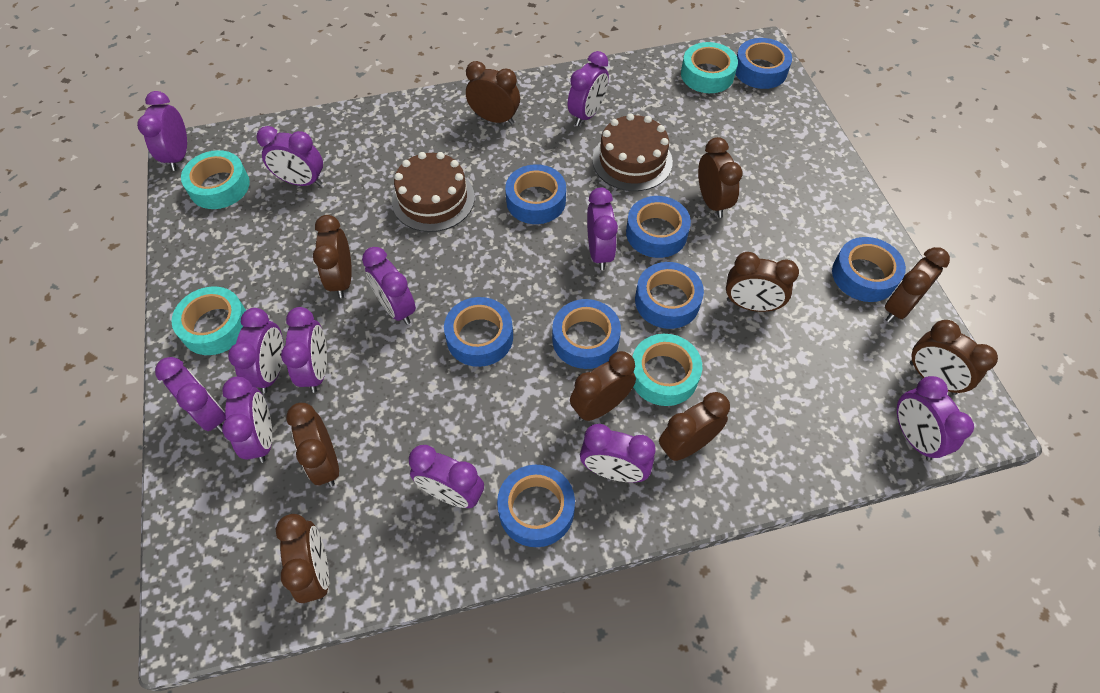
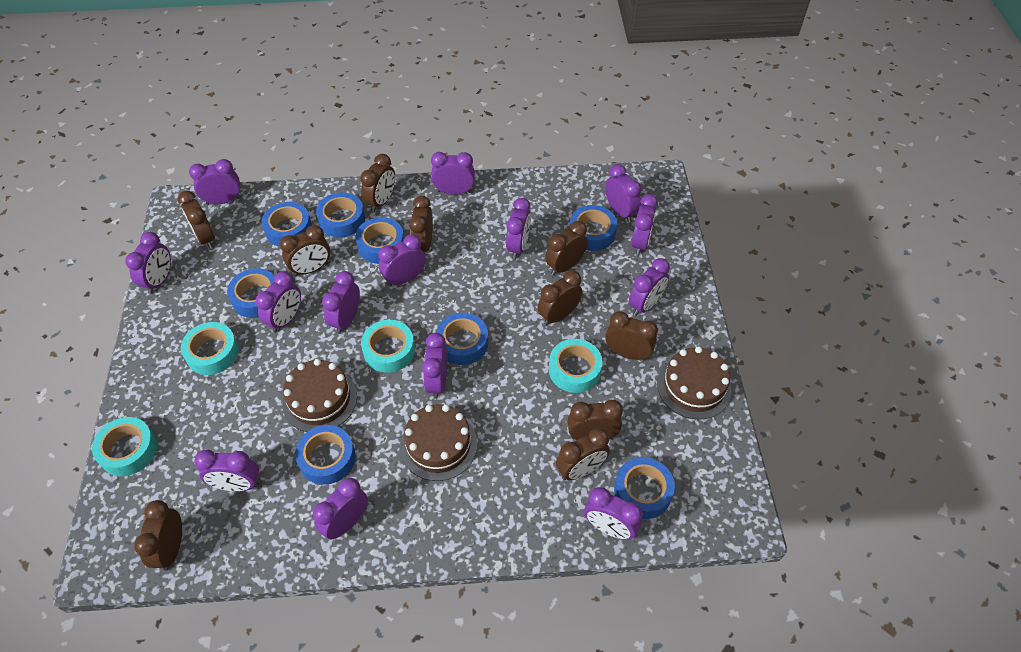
brown cake: 2 -> 3
purple clock: 12 -> 14

